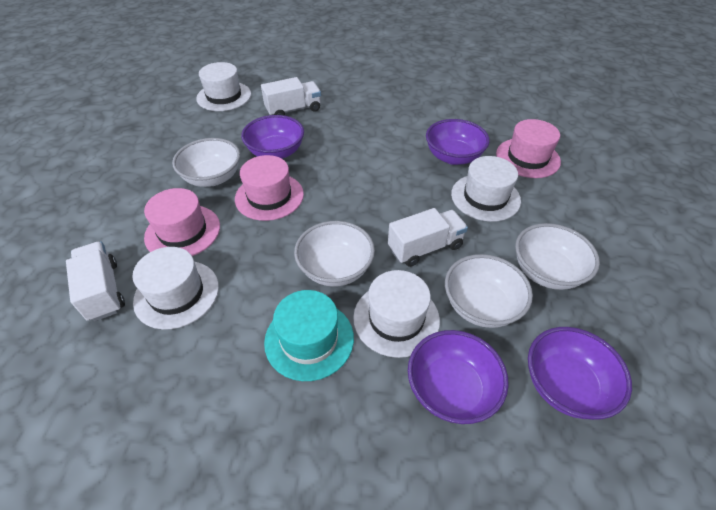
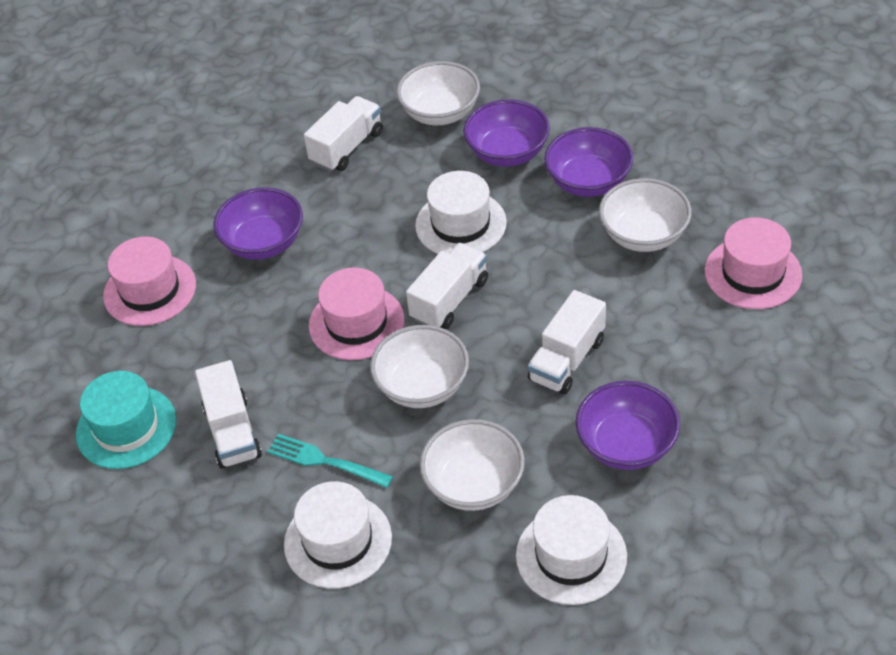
turquoise fork: 0 -> 1
white hat: 4 -> 3
white truck: 3 -> 4

